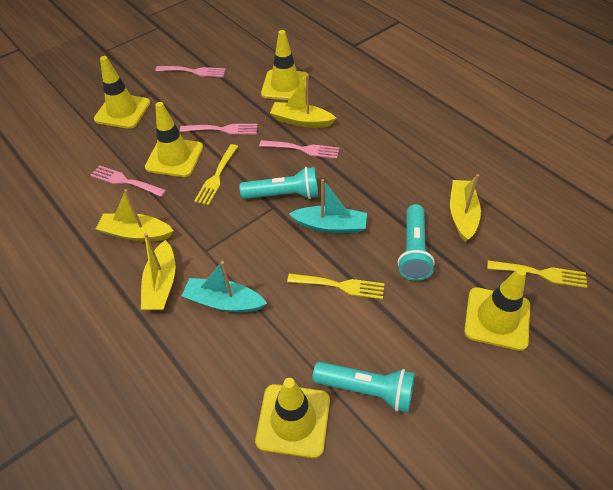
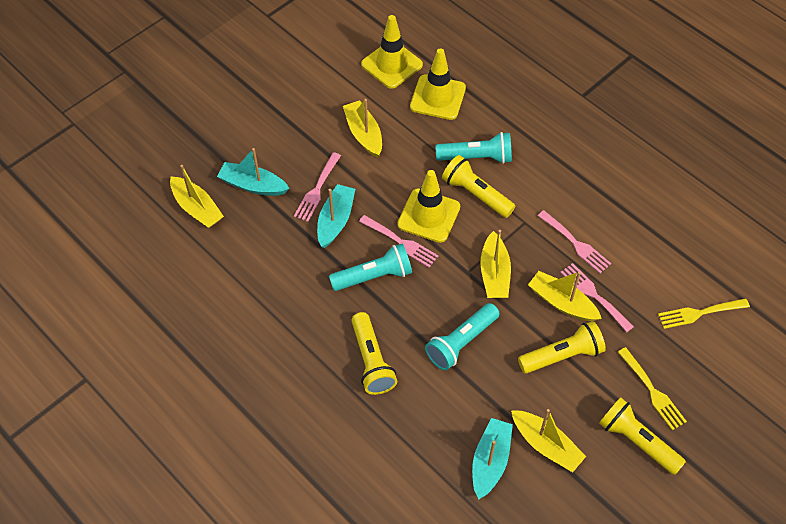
turquoise boat: 2 -> 3
yellow boat: 4 -> 5
yellow flashlight: 0 -> 4
yellow fork: 3 -> 2
yellow traffic cone: 5 -> 3

